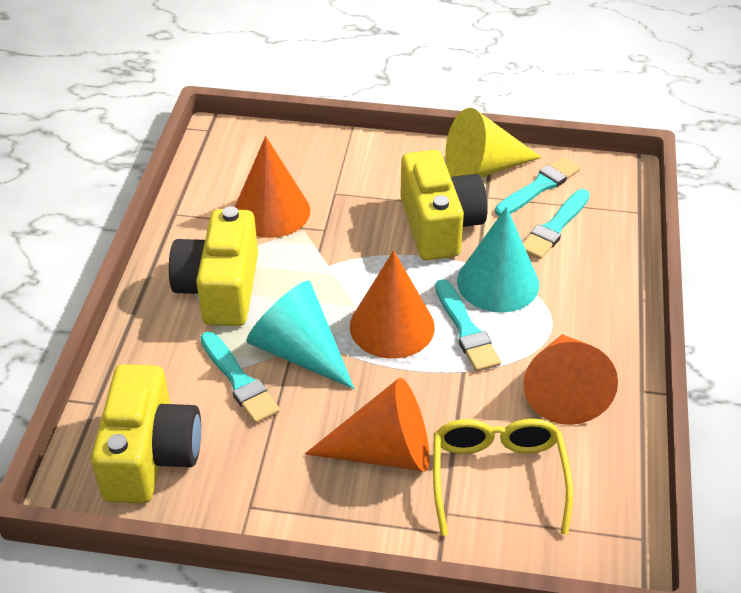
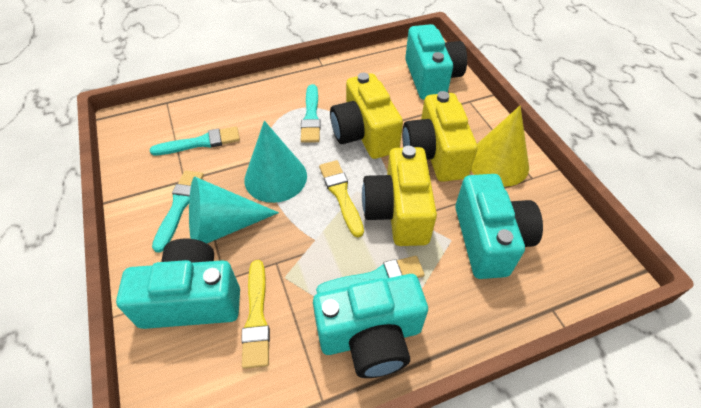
orange cone: 4 -> 0
turquoise camera: 0 -> 4
yellow brush: 0 -> 2
yellow glasses: 1 -> 0

